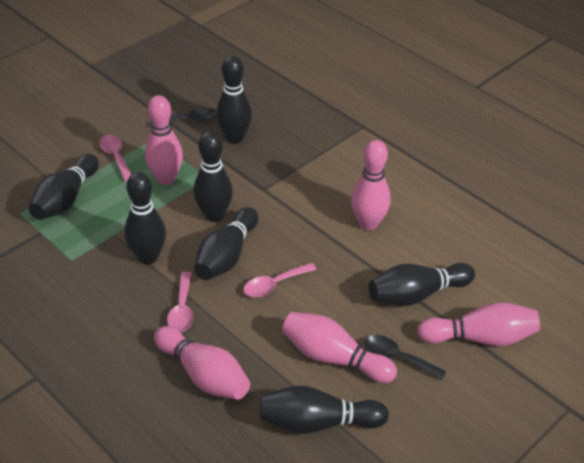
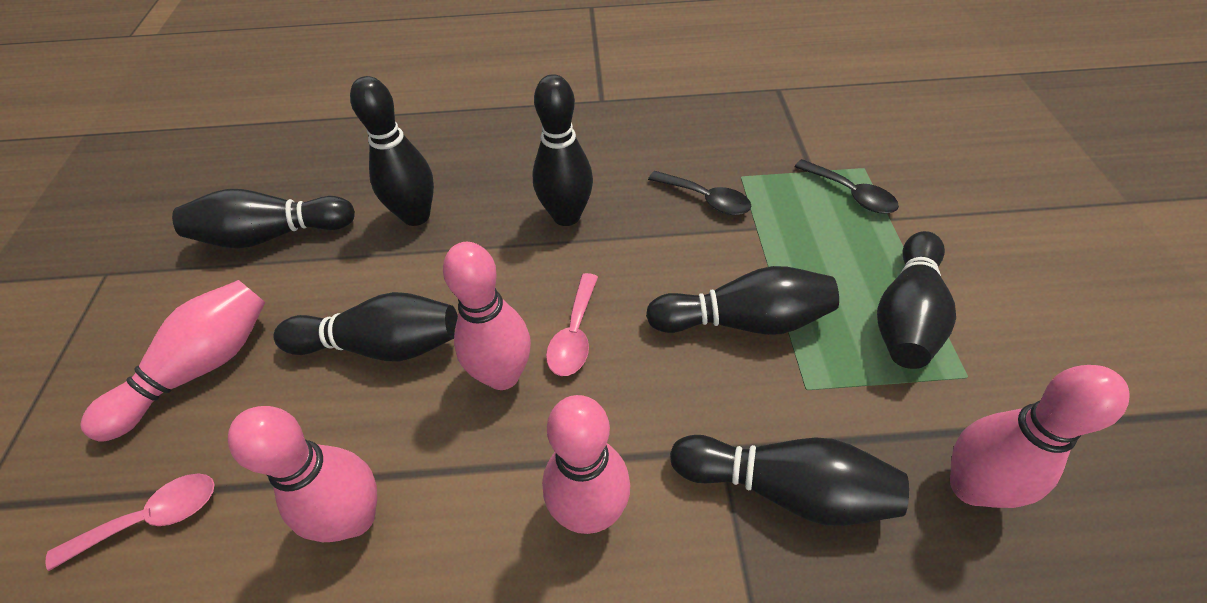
pink spoon: 3 -> 2

